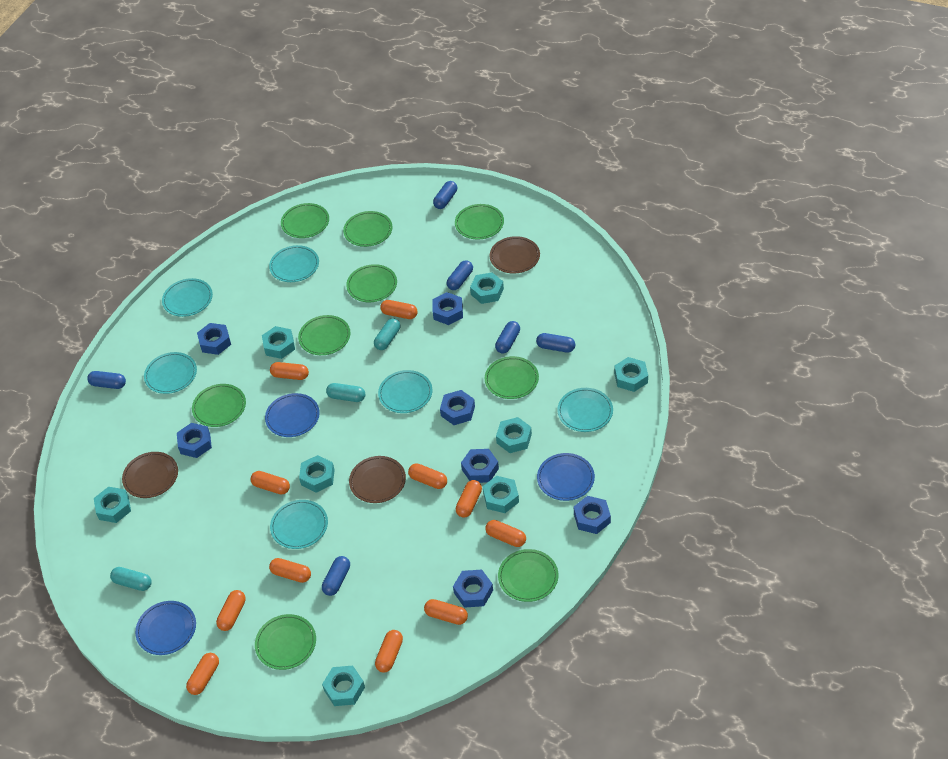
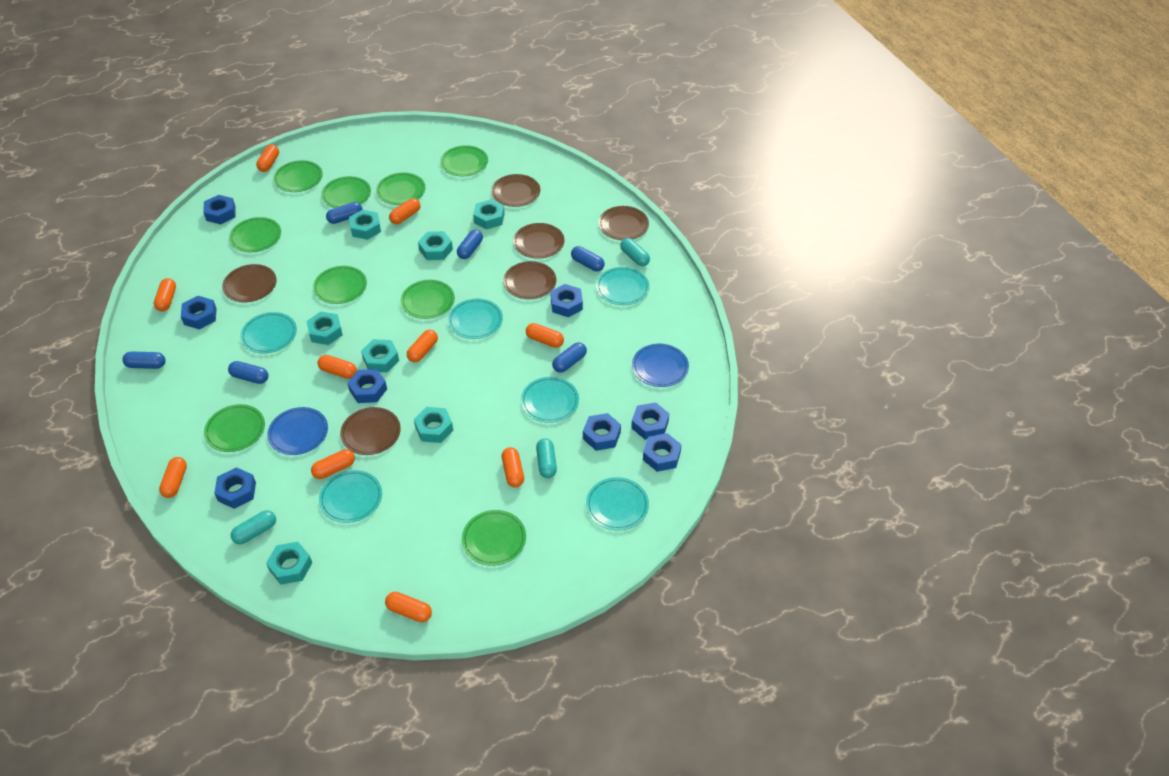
blue nut: 7 -> 8
blue plate: 3 -> 2
brown plate: 3 -> 6
orange capsule: 11 -> 10
turquoise nut: 8 -> 7

